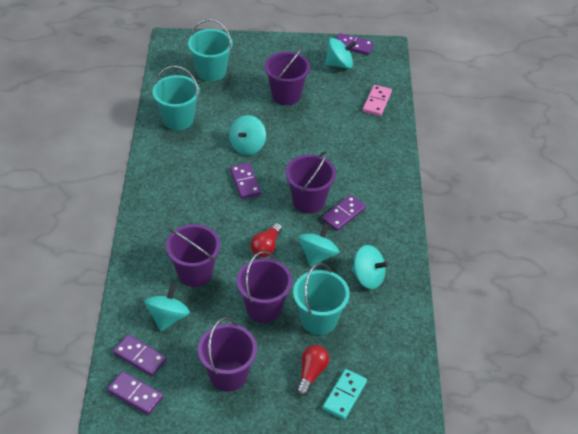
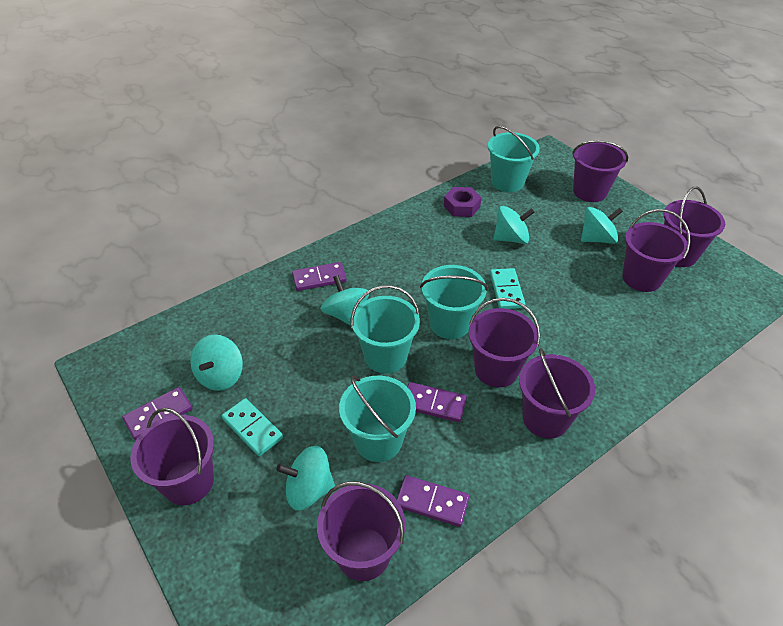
pink domino: 1 -> 0
purple bucket: 5 -> 7
purple domino: 5 -> 4
purple nut: 0 -> 1
red light bulb: 2 -> 0
turquoise bucket: 3 -> 4
turquoise domino: 1 -> 2

